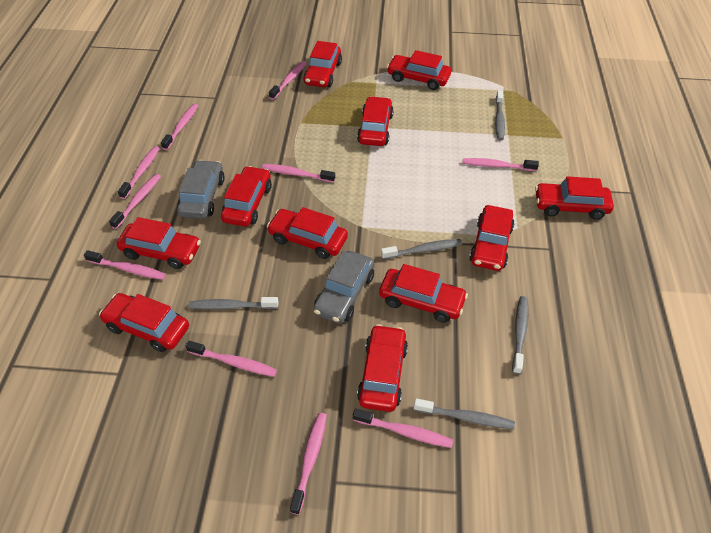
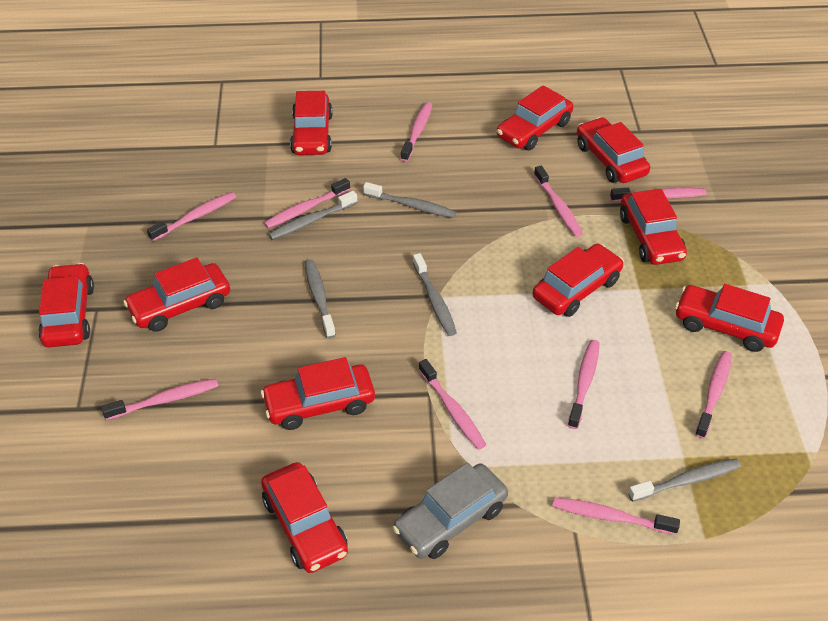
grey car: 2 -> 1
red car: 11 -> 10

